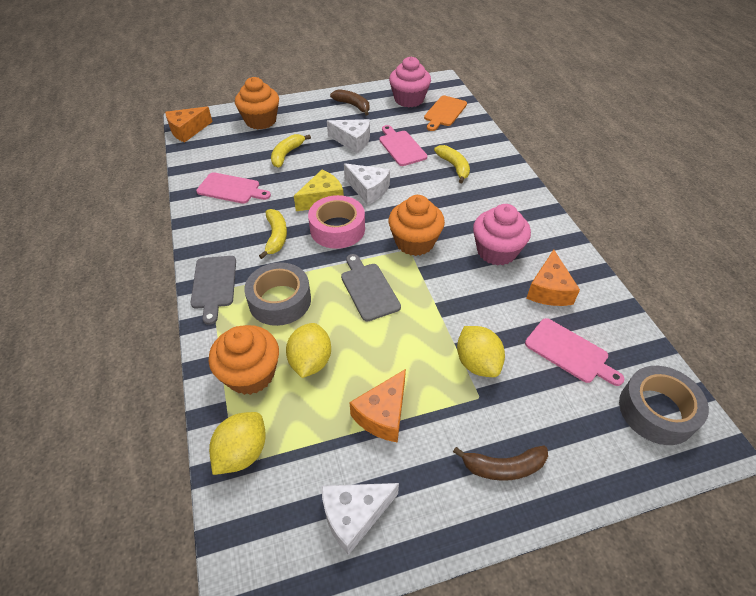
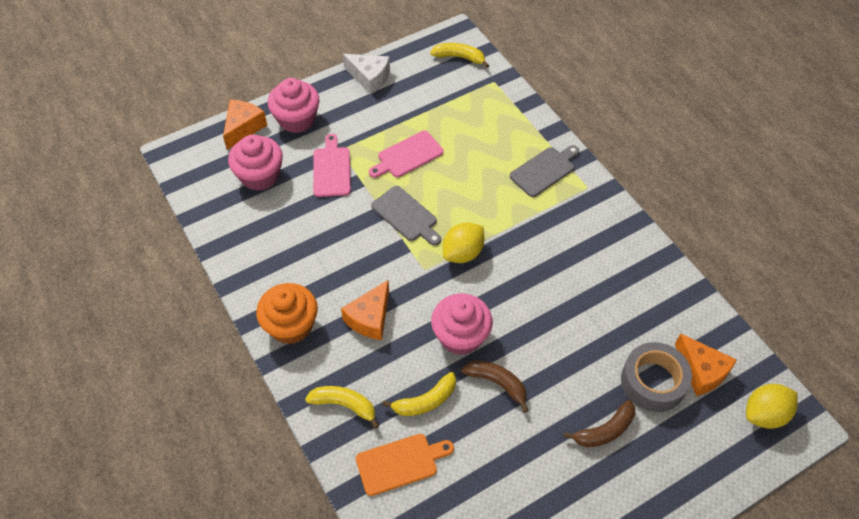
grey tape: 2 -> 1
orange cupcake: 3 -> 1
pink cupcake: 2 -> 3
pink cutting board: 3 -> 2
pink tape: 1 -> 0
white cheese: 3 -> 1
yellow cheese: 1 -> 0
yellow lemon: 3 -> 2

